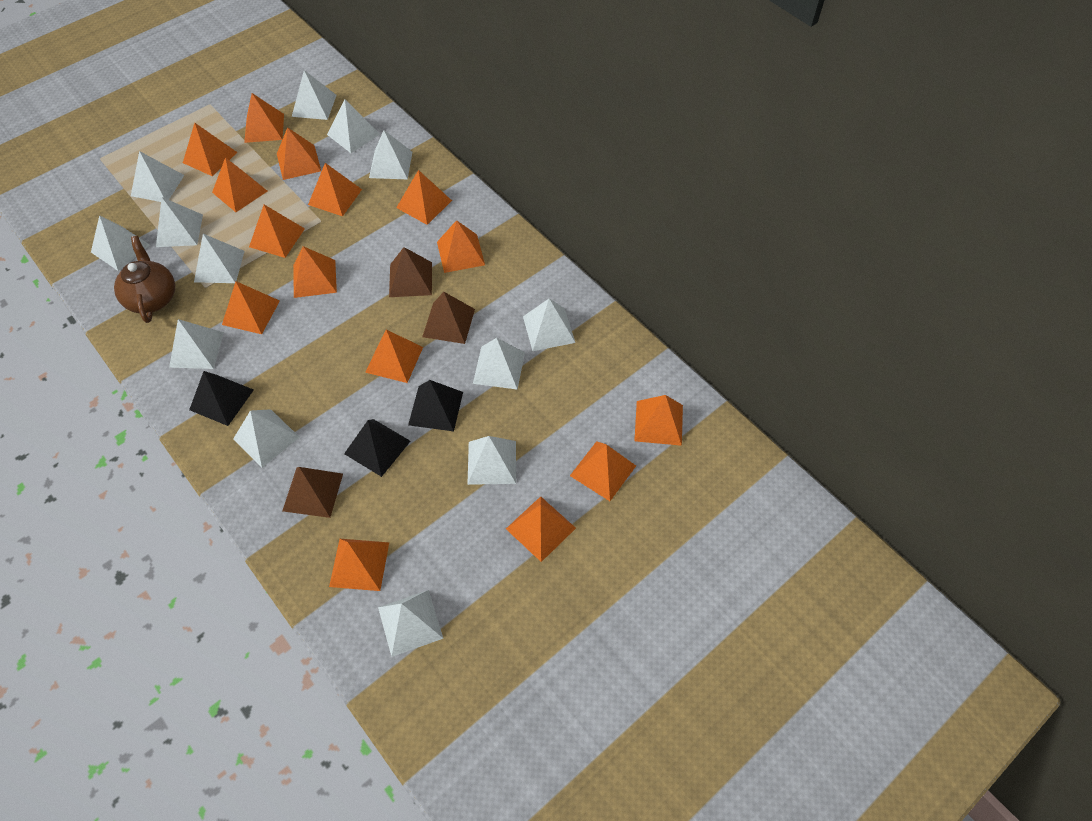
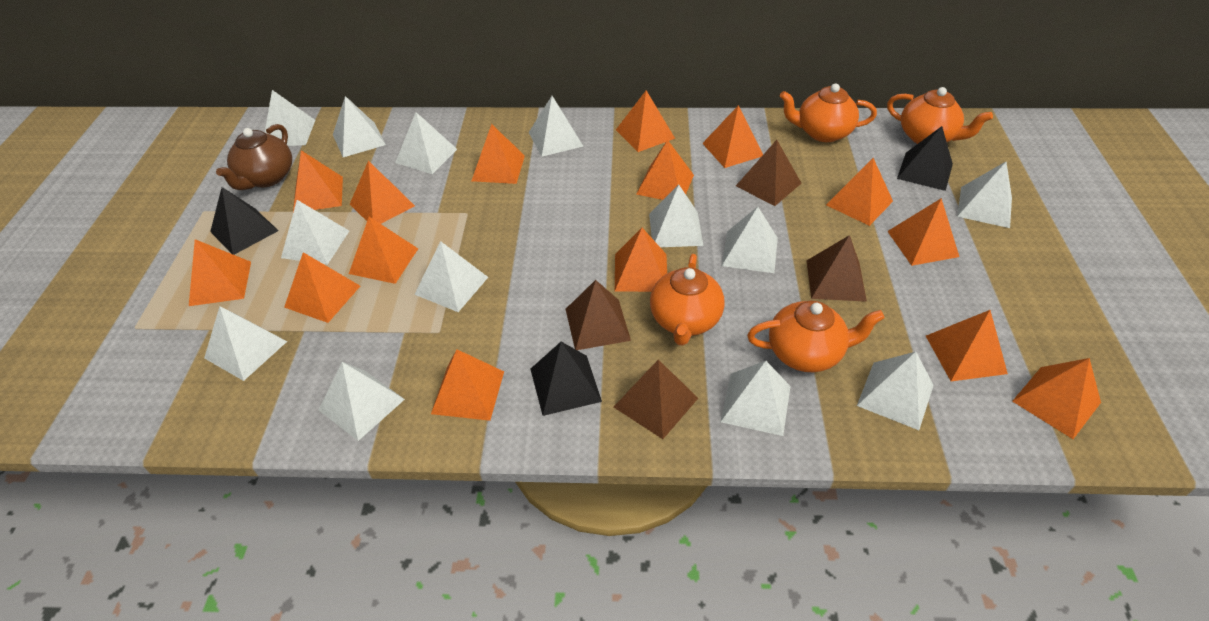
brown pyramid: 3 -> 4
orange teapot: 0 -> 4

